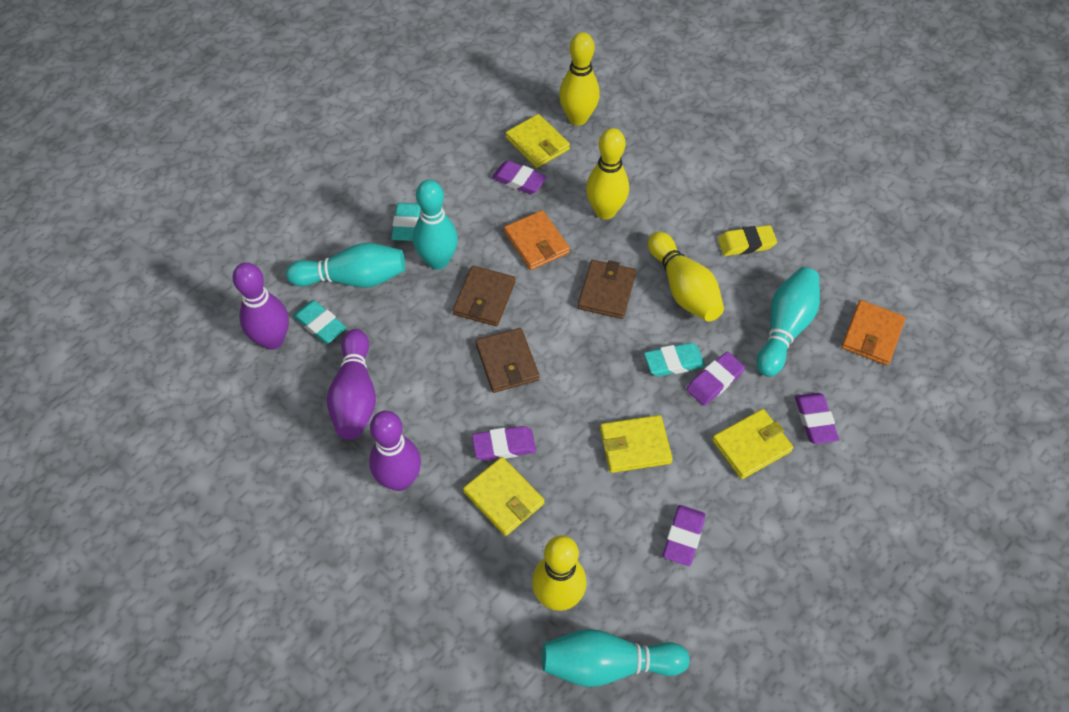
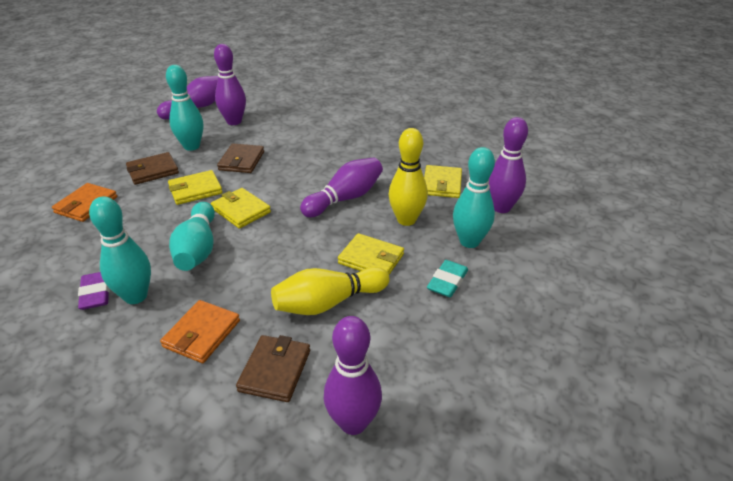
purple bowling pin: 3 -> 5
purple eraser: 5 -> 1
turquoise eraser: 3 -> 1
yellow bowling pin: 4 -> 2
yellow eraser: 1 -> 0

